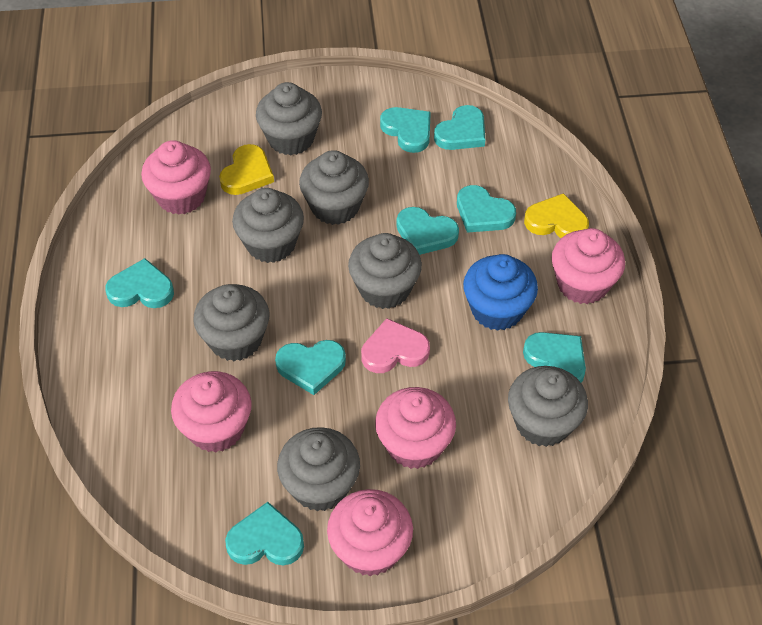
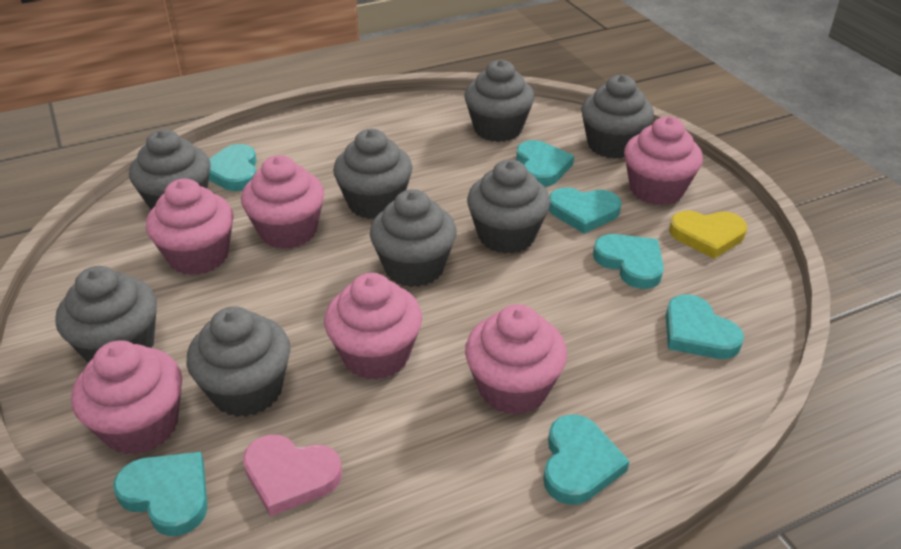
blue cupcake: 1 -> 0
grey cupcake: 7 -> 8
pink cupcake: 5 -> 6
turquoise heart: 8 -> 7
yellow heart: 2 -> 1

